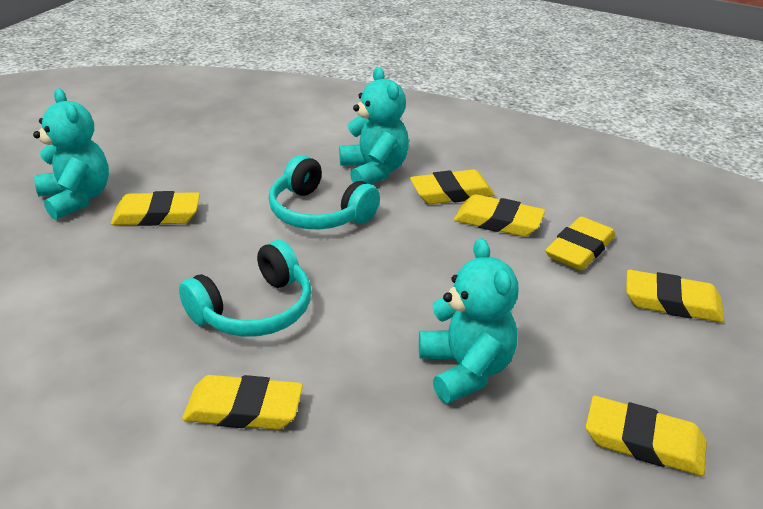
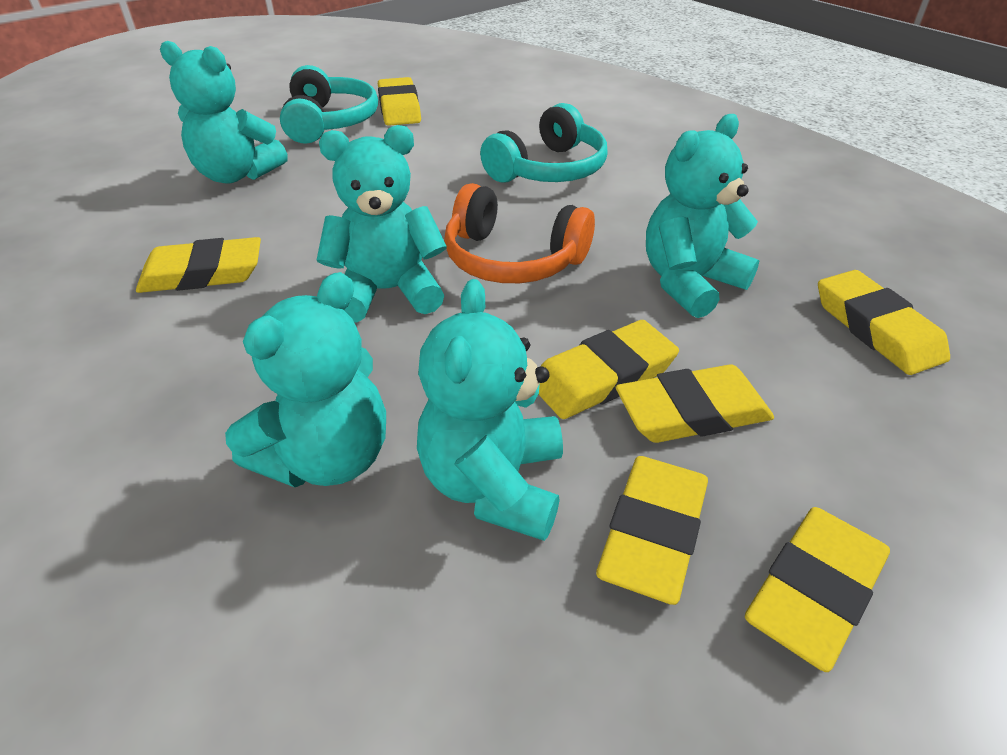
orange headphones: 0 -> 1
turquoise teddy bear: 3 -> 5

